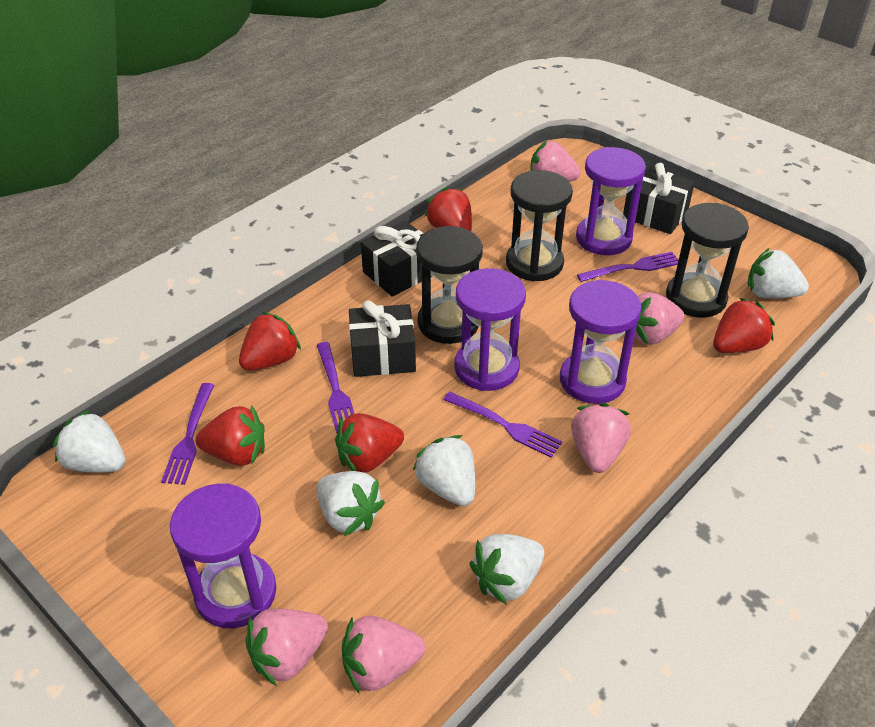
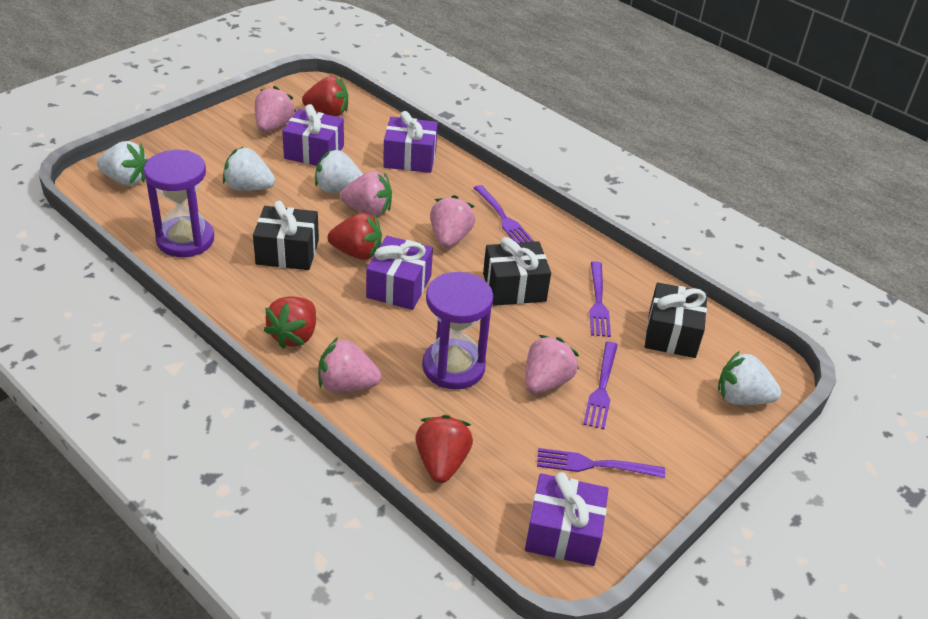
black hourglass: 3 -> 0
purple gift: 0 -> 4
purple hourglass: 4 -> 2
red strawberry: 5 -> 4
white strawberry: 5 -> 4

